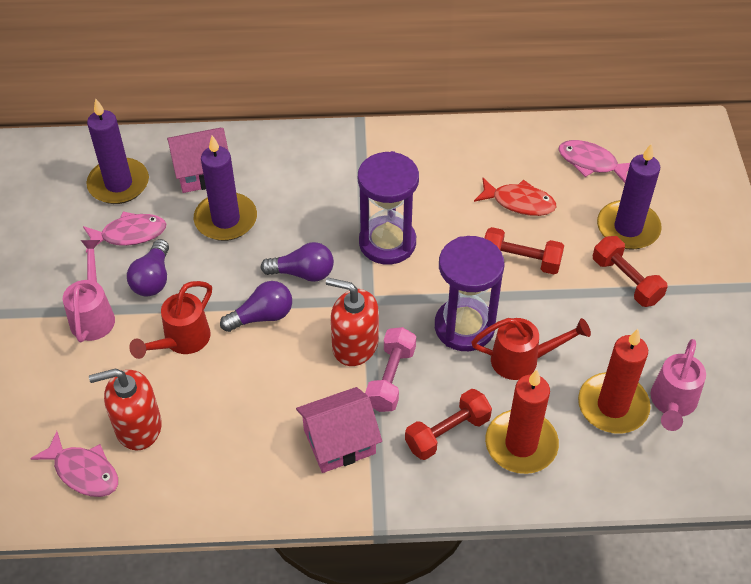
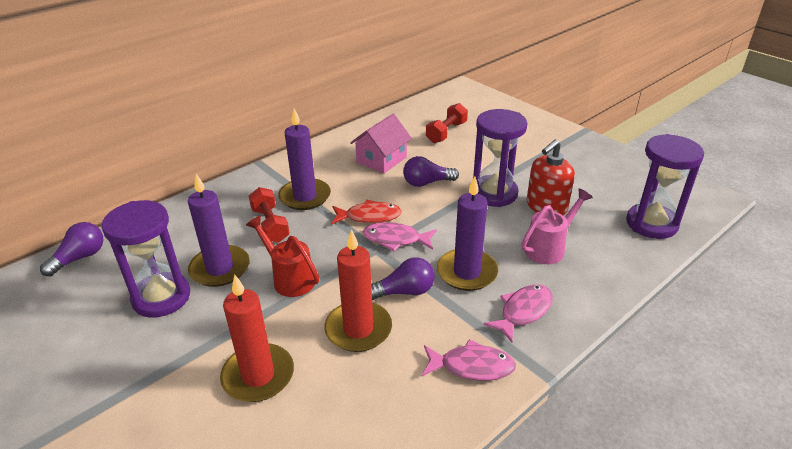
pink dumbbell: 1 -> 0
pink house: 2 -> 1
pink watering can: 2 -> 1
purple hourglass: 2 -> 3
red dumbbell: 3 -> 2
red soap dispenser: 2 -> 1
red watering can: 2 -> 1

